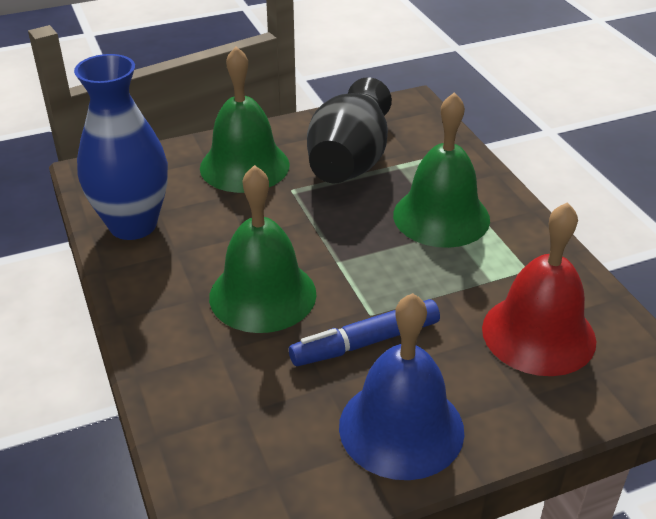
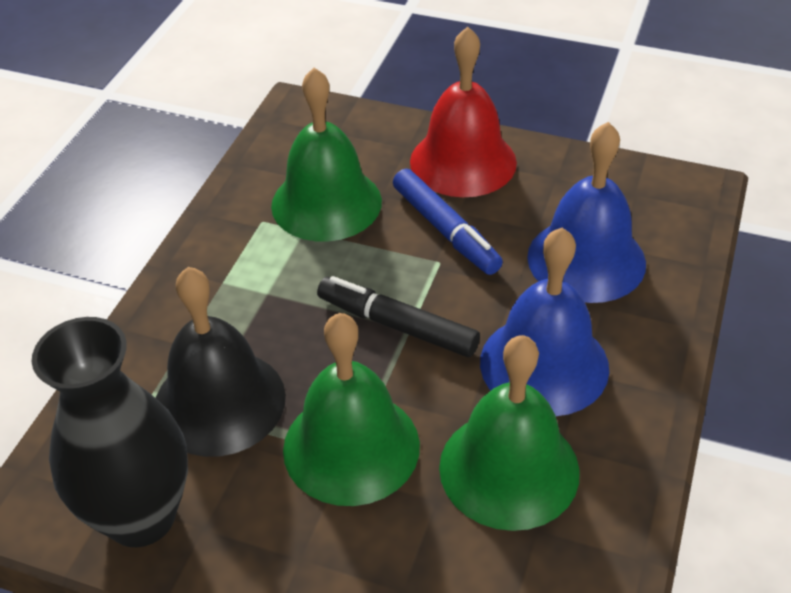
black bell: 0 -> 1
black marker: 0 -> 1
blue bell: 1 -> 2
blue vase: 1 -> 0

